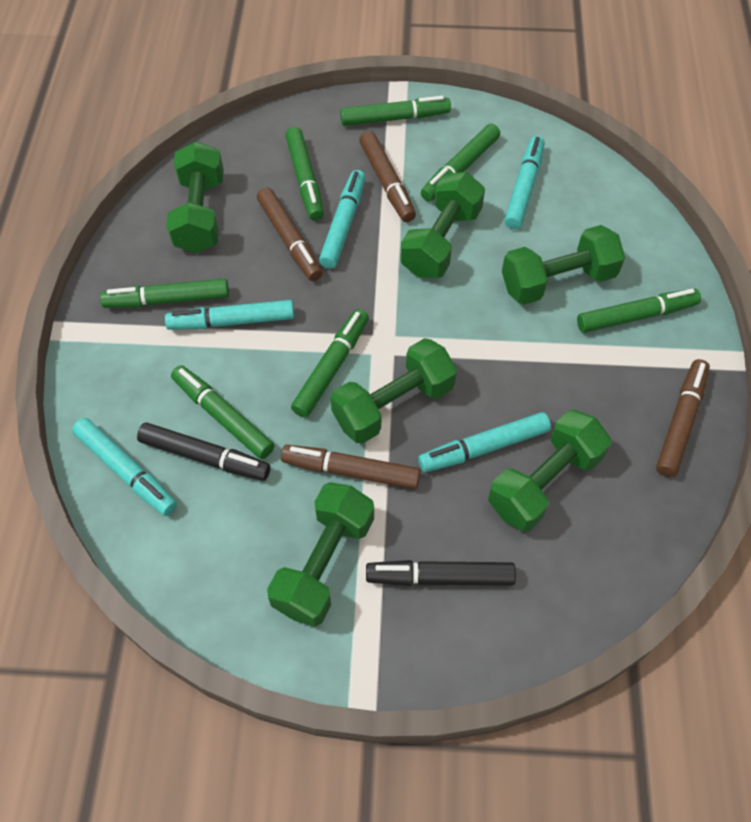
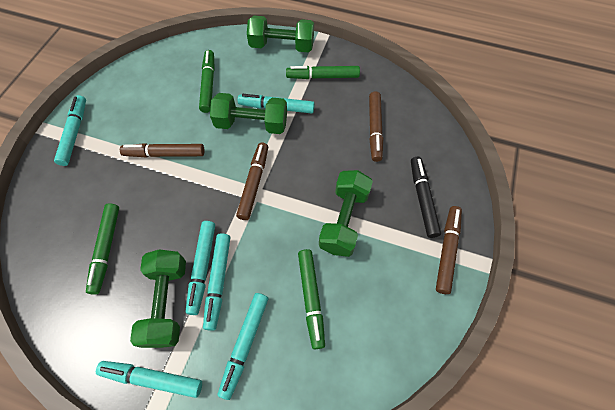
black marker: 2 -> 1
green dumbbell: 6 -> 4
green marker: 7 -> 4
turquoise marker: 5 -> 6

